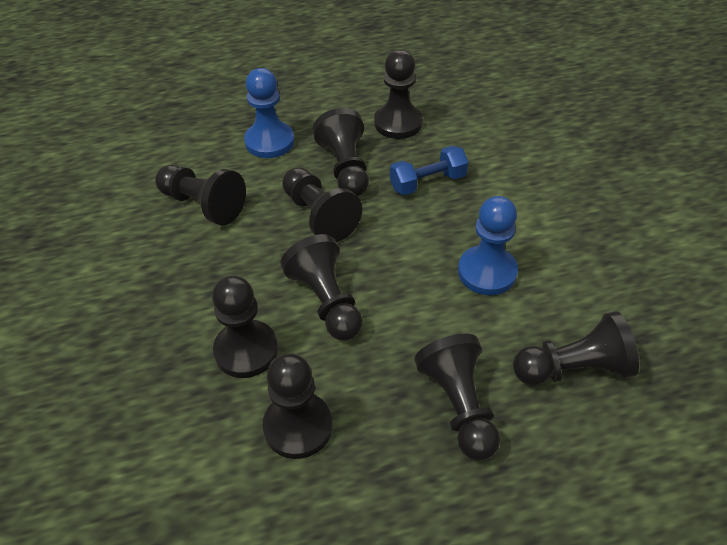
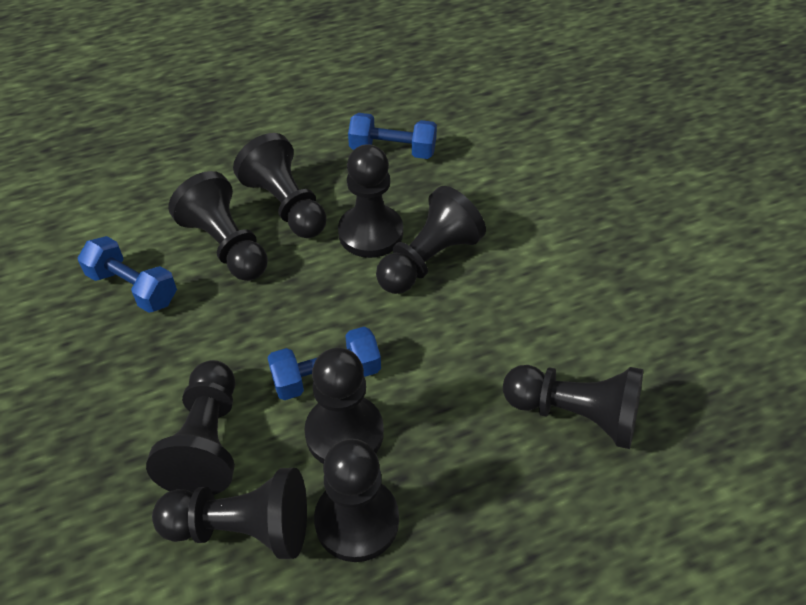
blue dumbbell: 1 -> 3
blue pawn: 2 -> 0

